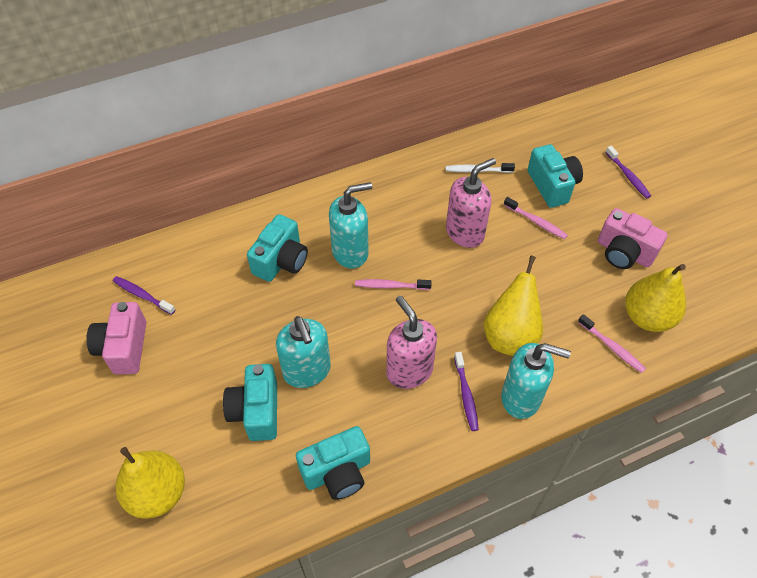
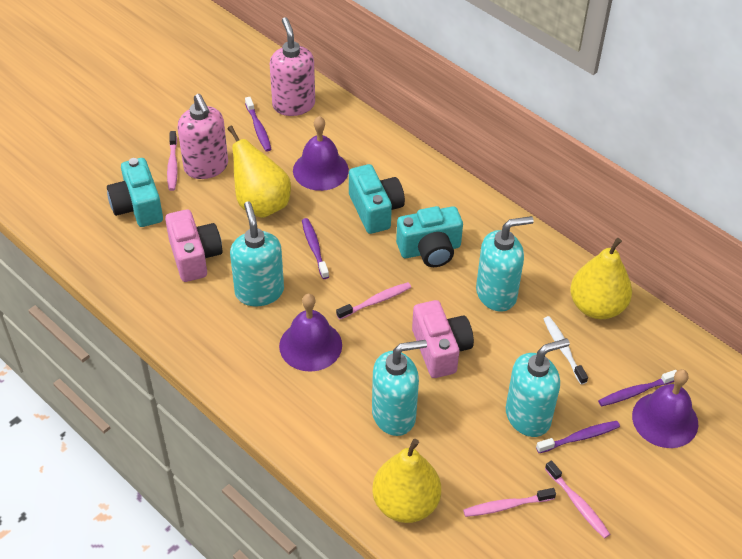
pink toothbrush: 3 -> 4
purple bell: 0 -> 3
purple toothbrush: 3 -> 4
turquoise camera: 4 -> 3
turquoise soap dispenser: 3 -> 4

